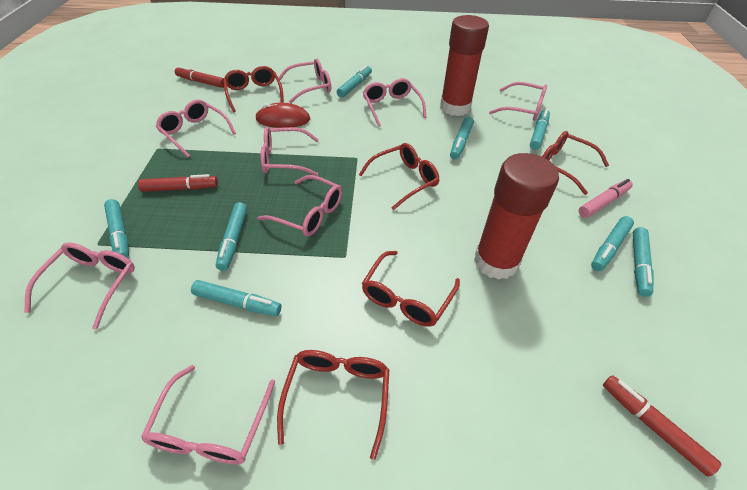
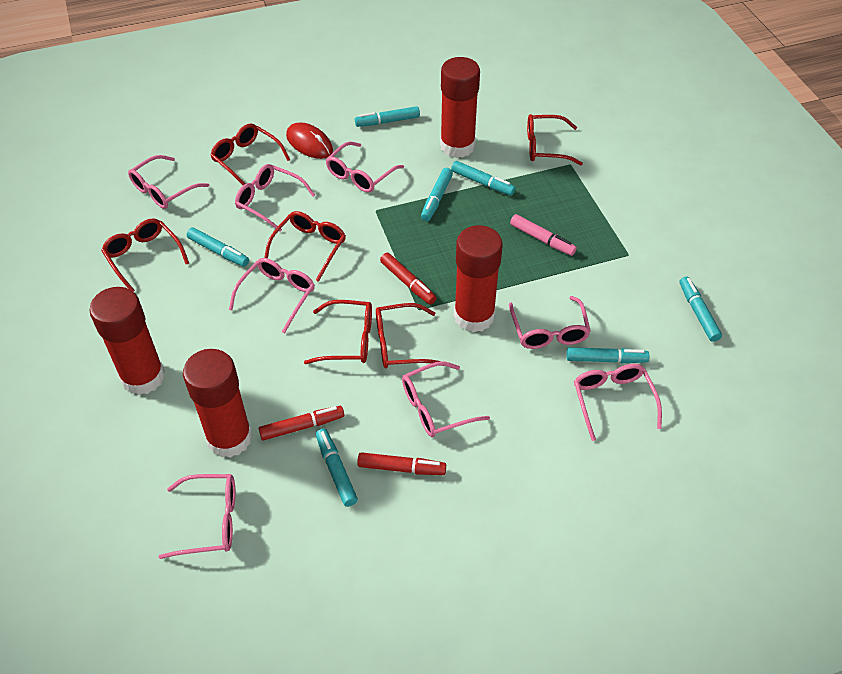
red glasses: 5 -> 6
red glue stick: 2 -> 4
turquoise marker: 8 -> 7

